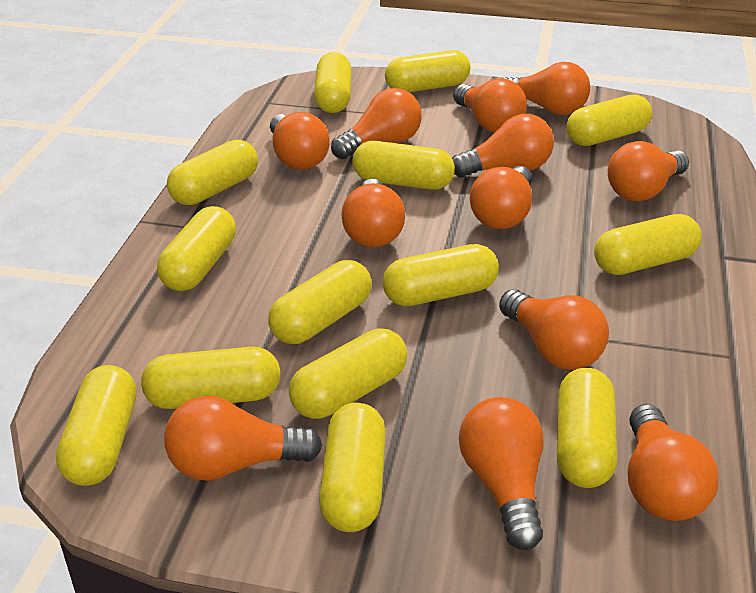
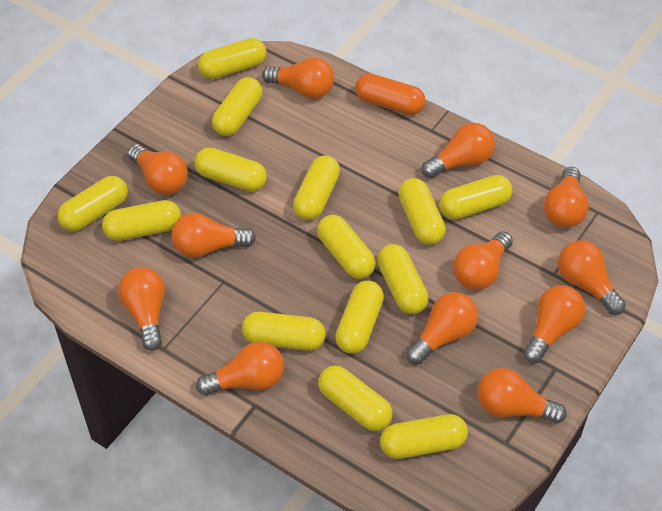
orange capsule: 0 -> 1

